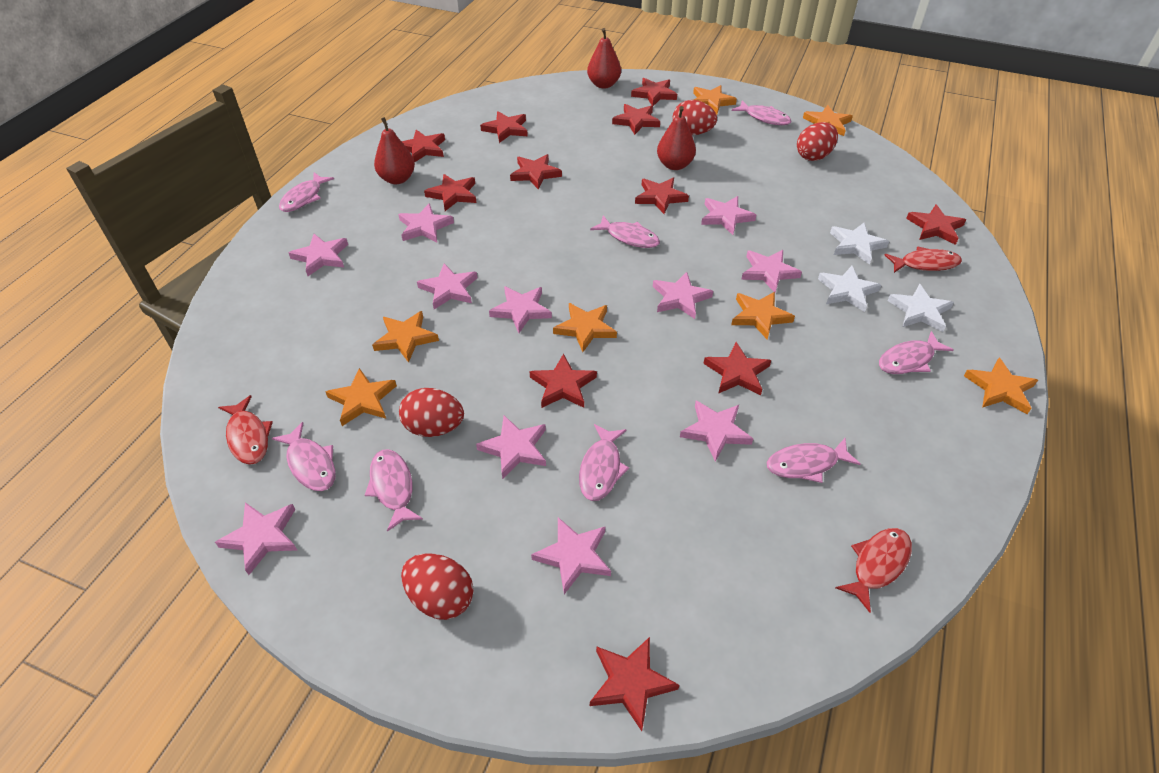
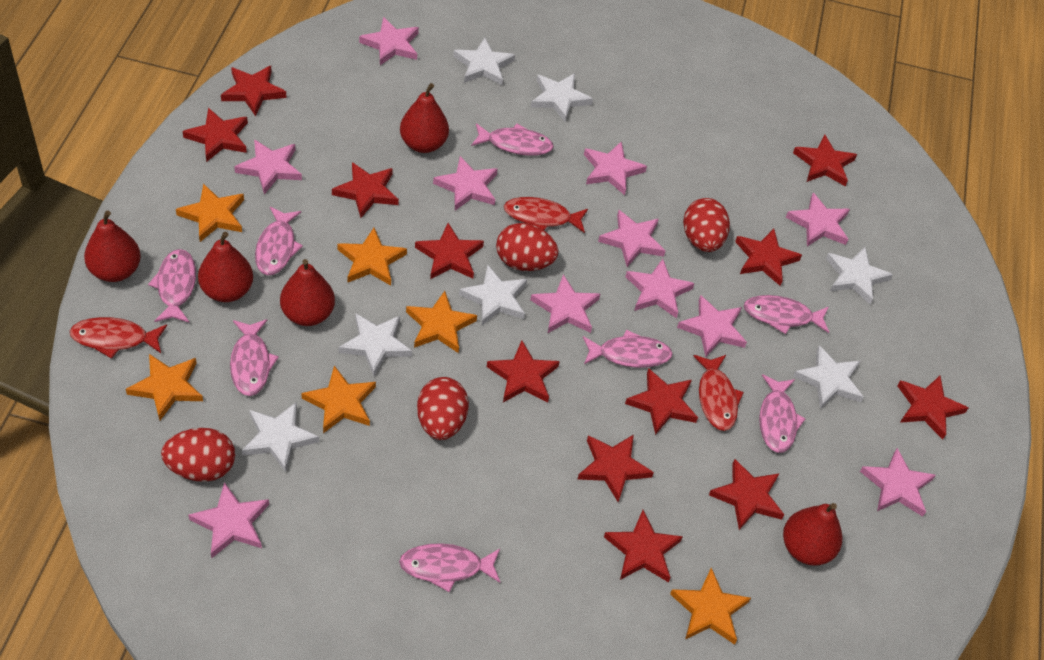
orange star: 7 -> 6
red pear: 3 -> 5
red star: 11 -> 12
white star: 3 -> 7

